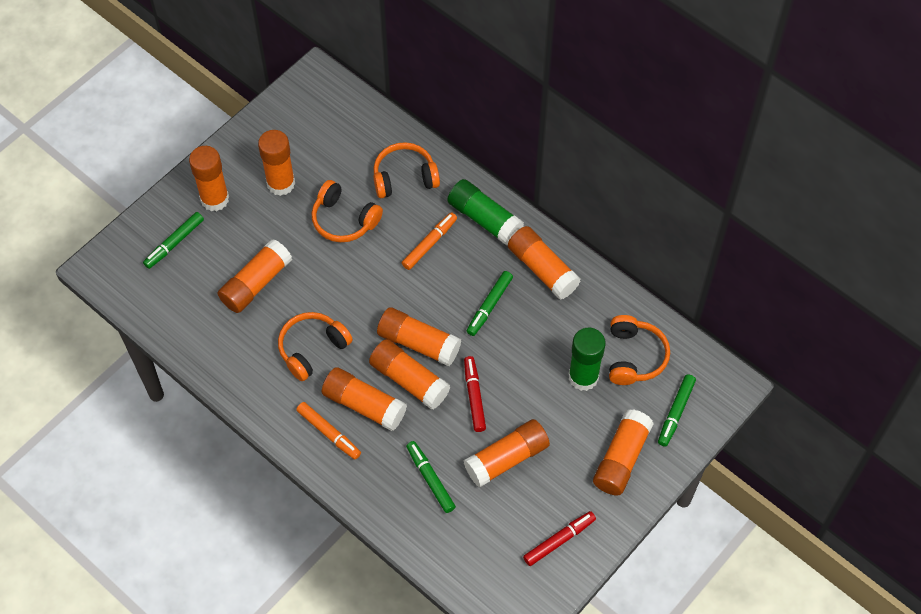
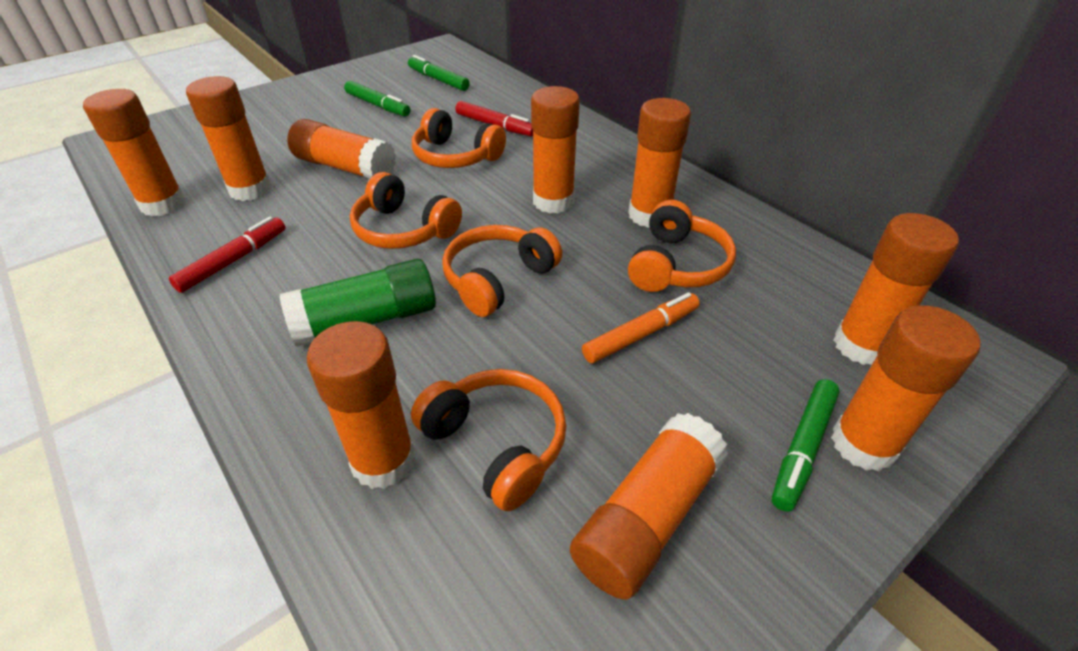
green glue stick: 2 -> 1
green marker: 4 -> 3
orange headphones: 4 -> 5
orange marker: 2 -> 1

